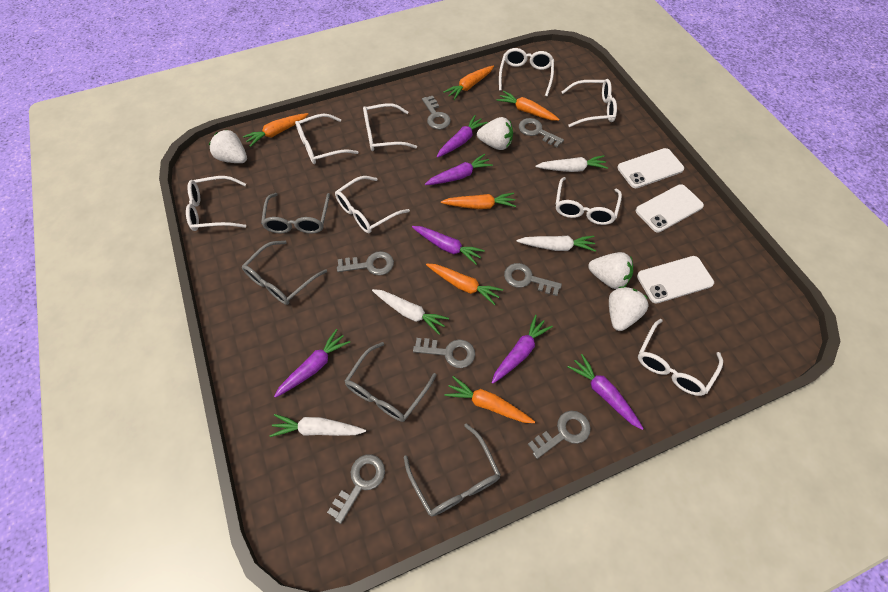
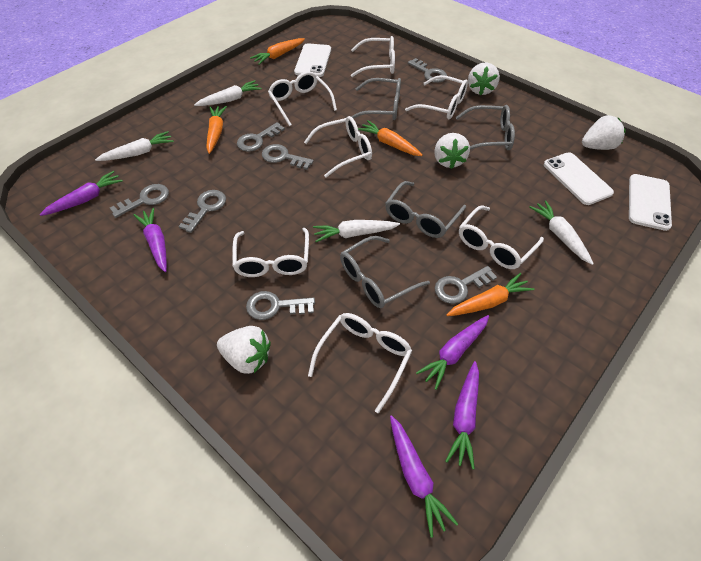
orange carrot: 6 -> 4
purple carrot: 6 -> 5
white glasses: 8 -> 7

